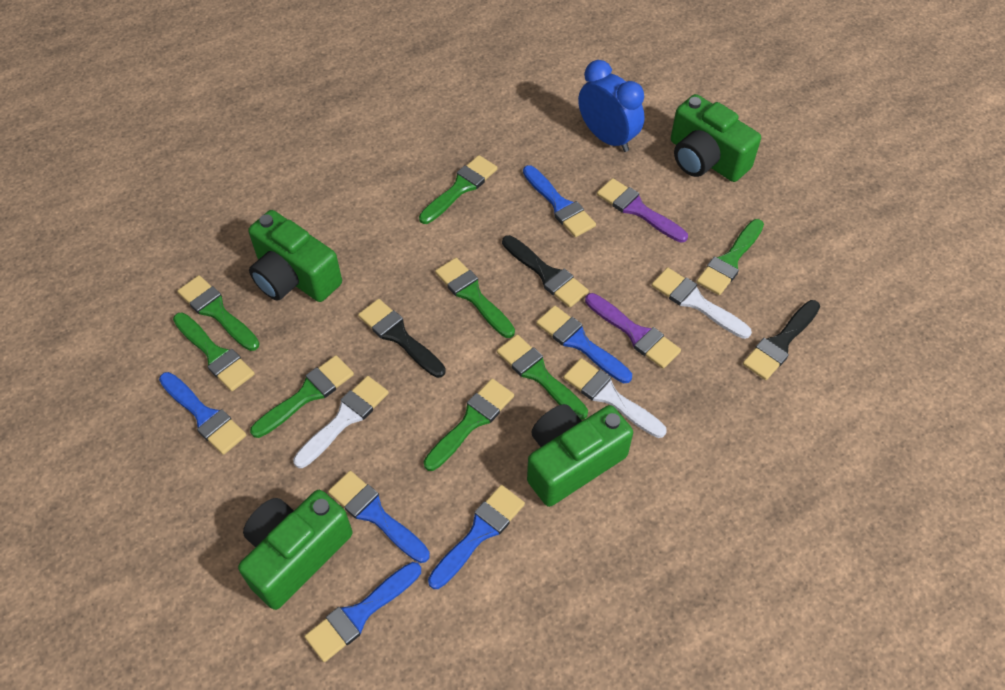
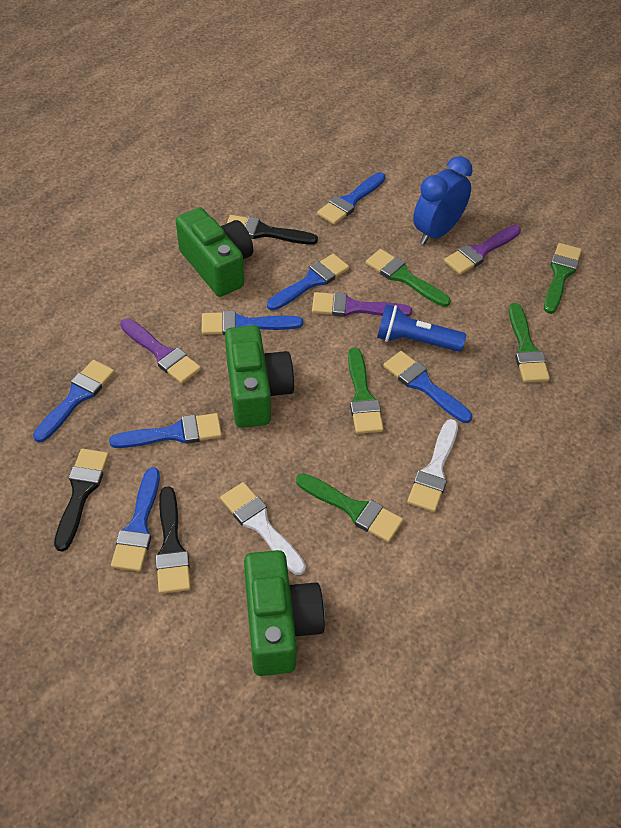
blue brush: 6 -> 7
blue flashlight: 0 -> 1
green brush: 8 -> 5
green camera: 4 -> 3
purple brush: 2 -> 3
white brush: 3 -> 2

